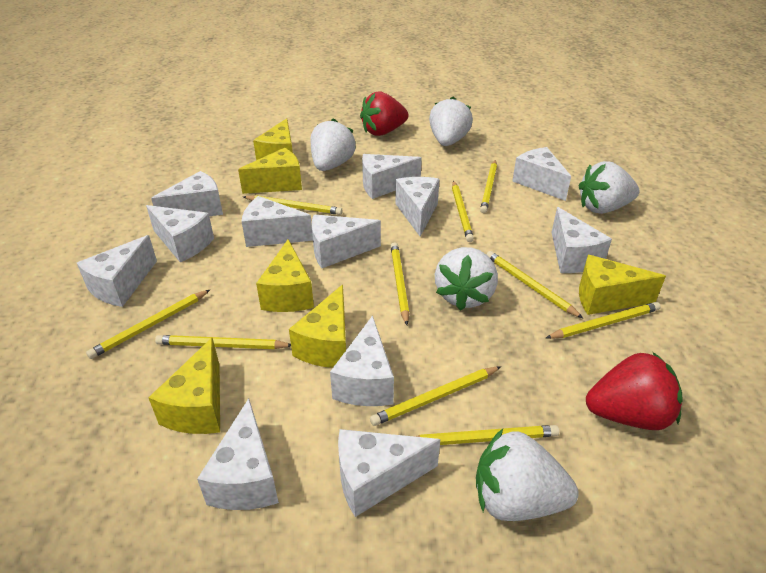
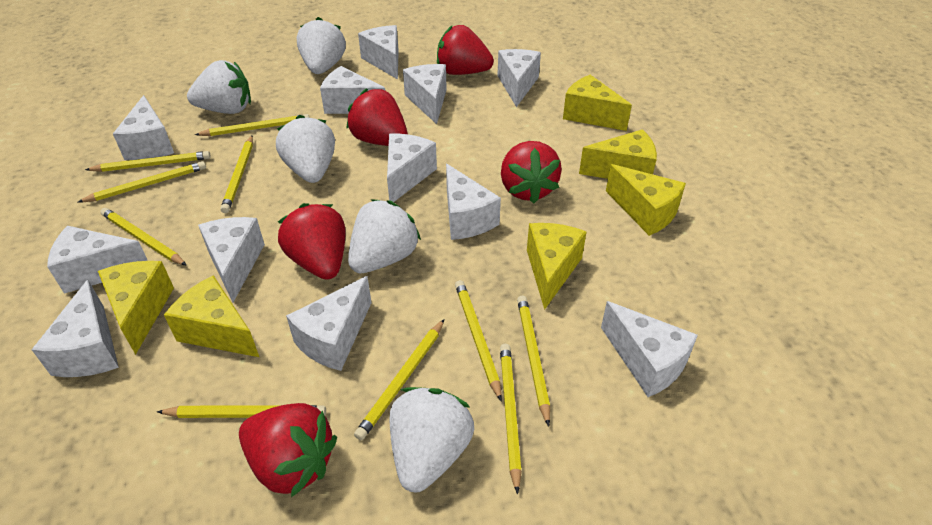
red strawberry: 2 -> 5

